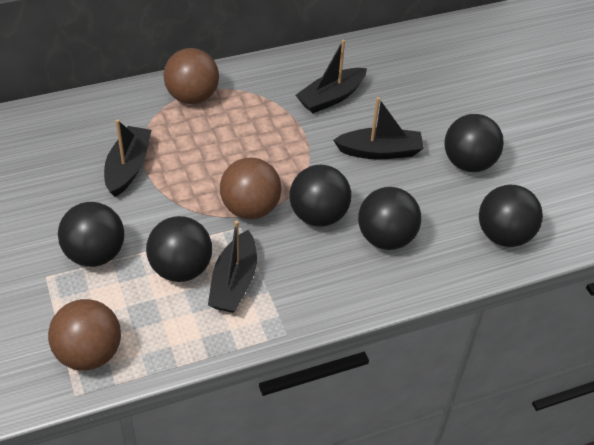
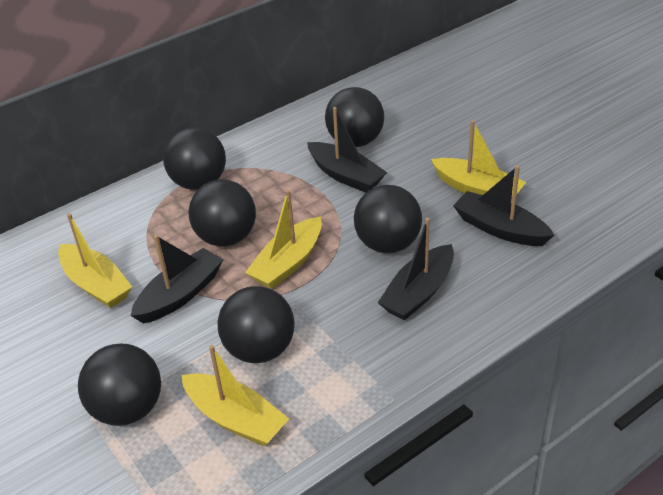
brown ball: 3 -> 0
yellow boat: 0 -> 4

